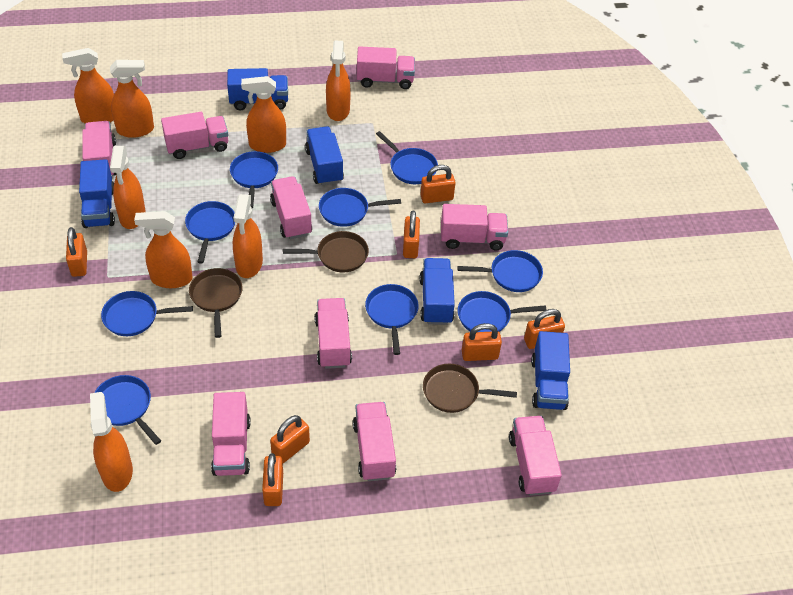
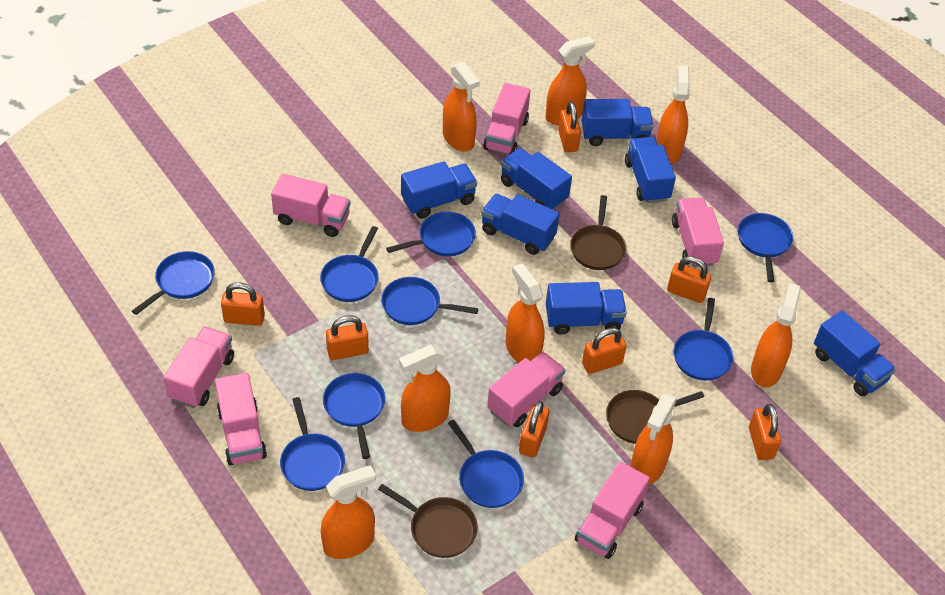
blue truck: 5 -> 7
pink truck: 9 -> 7

